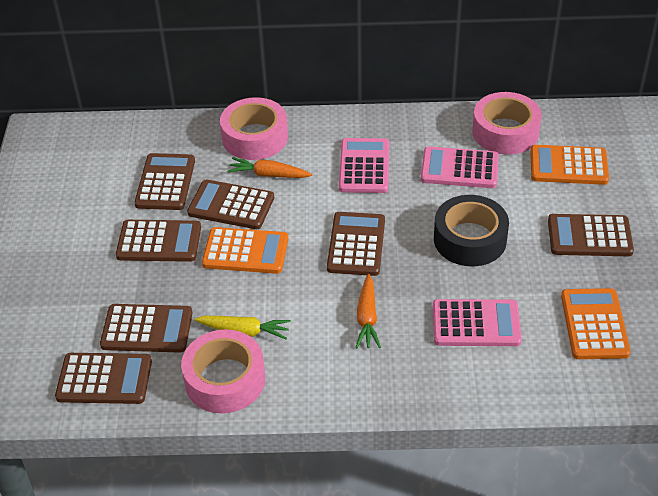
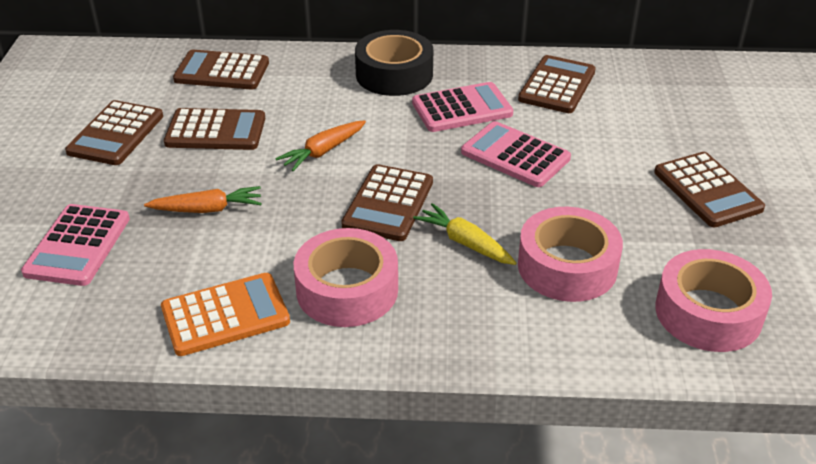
brown calculator: 7 -> 6
orange calculator: 3 -> 1

